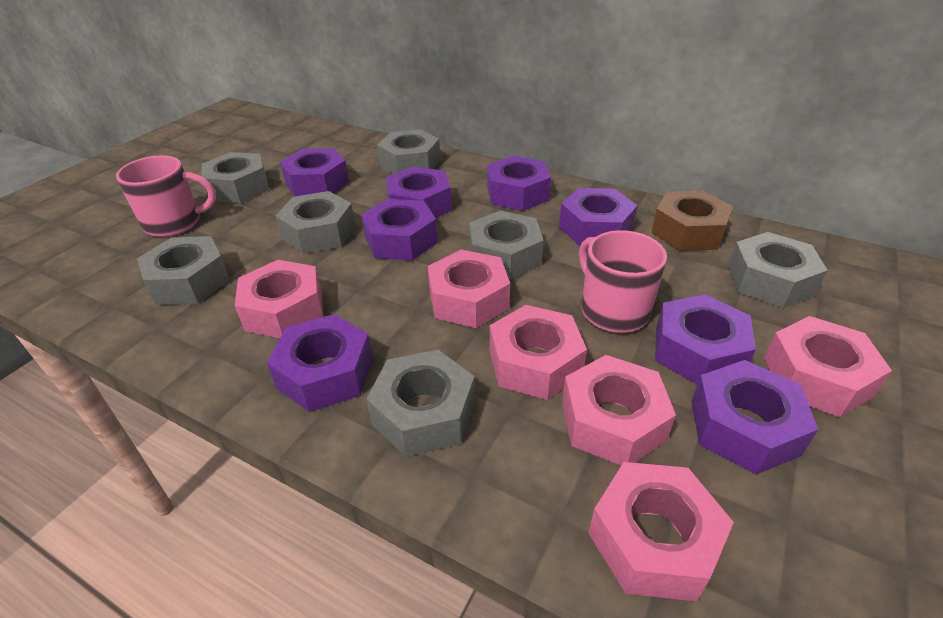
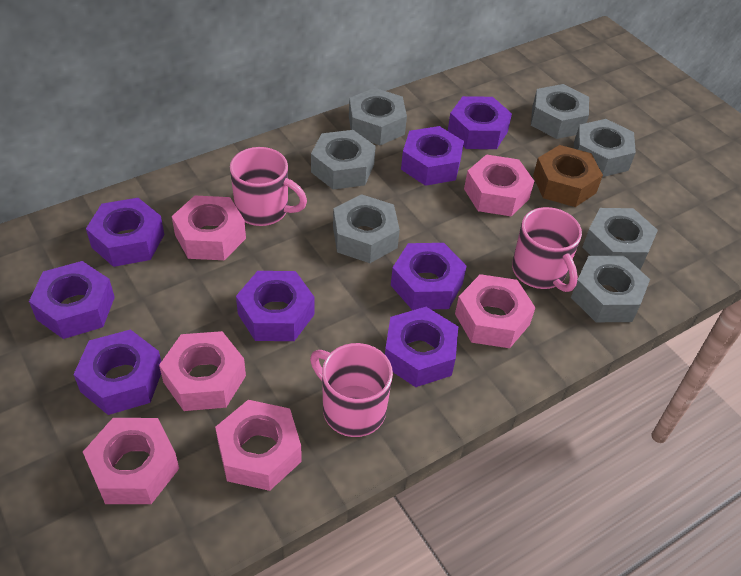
pink mug: 2 -> 3

